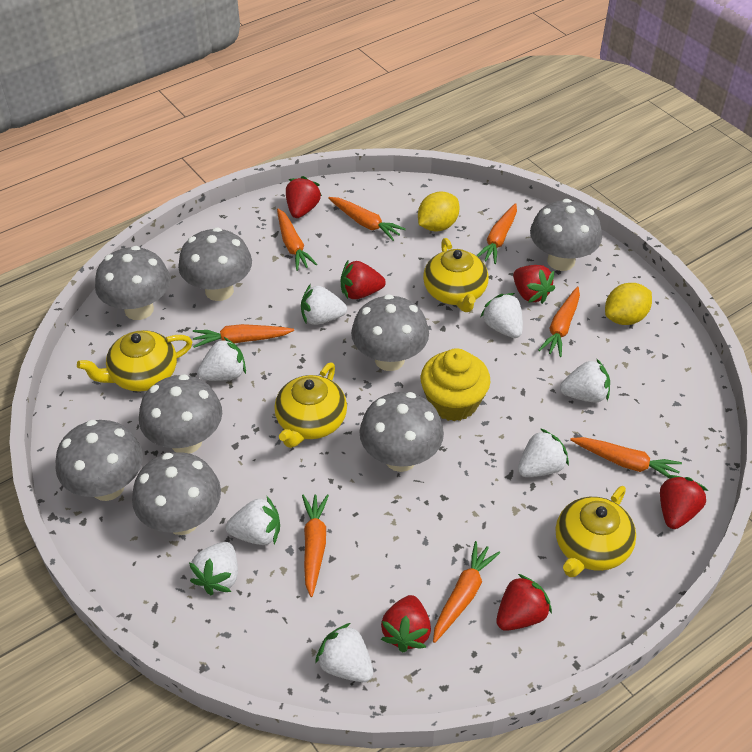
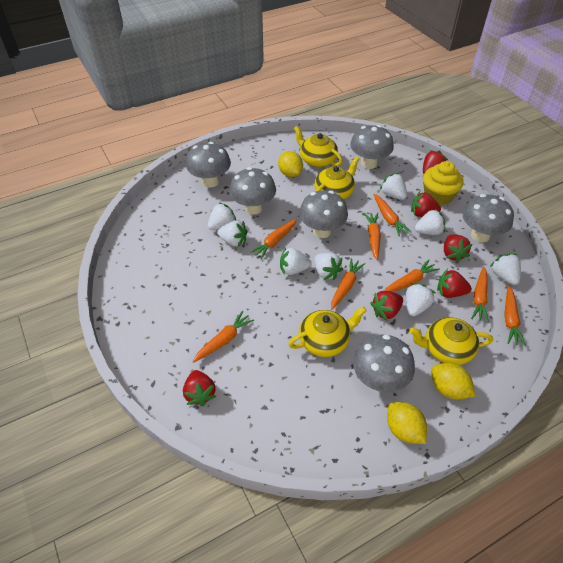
grey mushroom: 8 -> 6
yellow lemon: 2 -> 3

